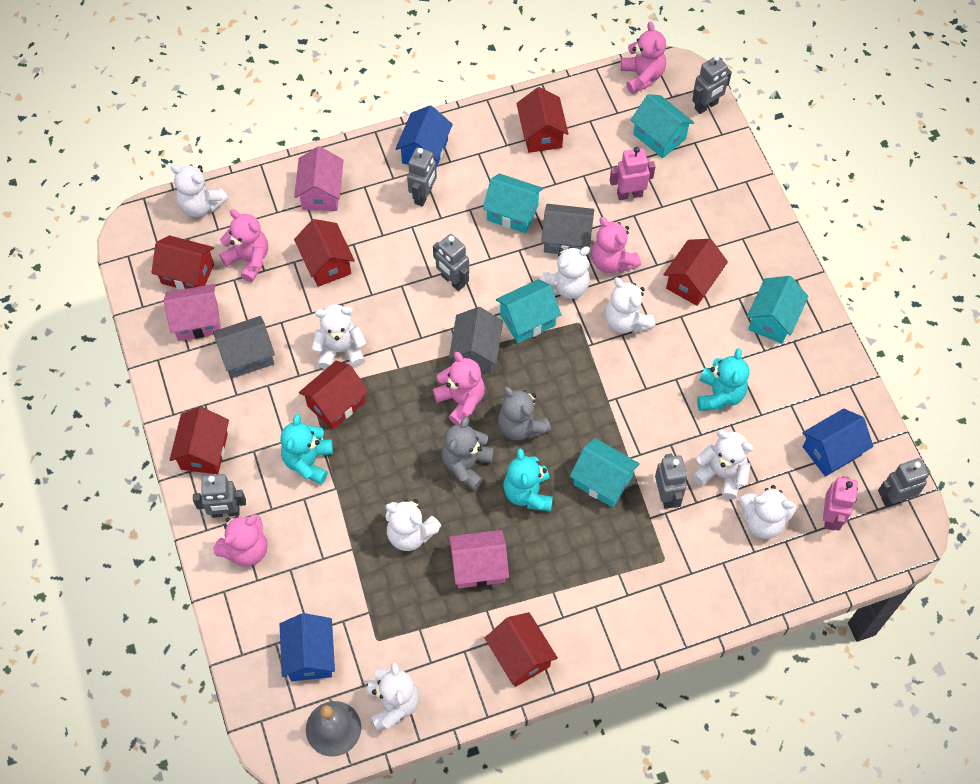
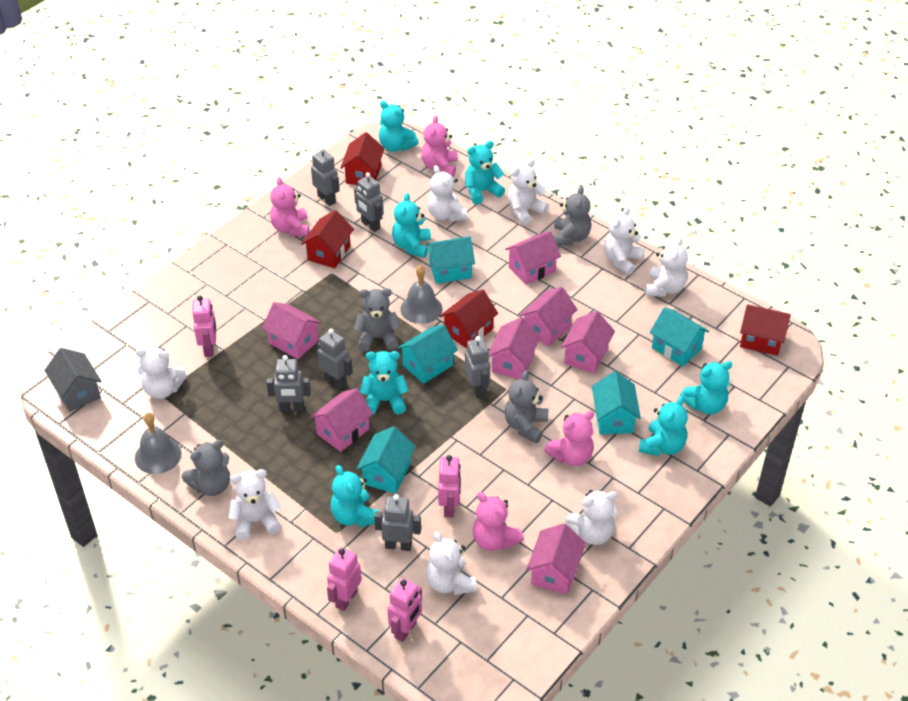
blue house: 3 -> 0
grey bell: 1 -> 2
grey house: 3 -> 1
grey teddy bear: 2 -> 4
pink house: 3 -> 7
pink robot: 2 -> 4
pink teddy bear: 5 -> 4
red house: 7 -> 4
turquoise teddy bear: 3 -> 7

